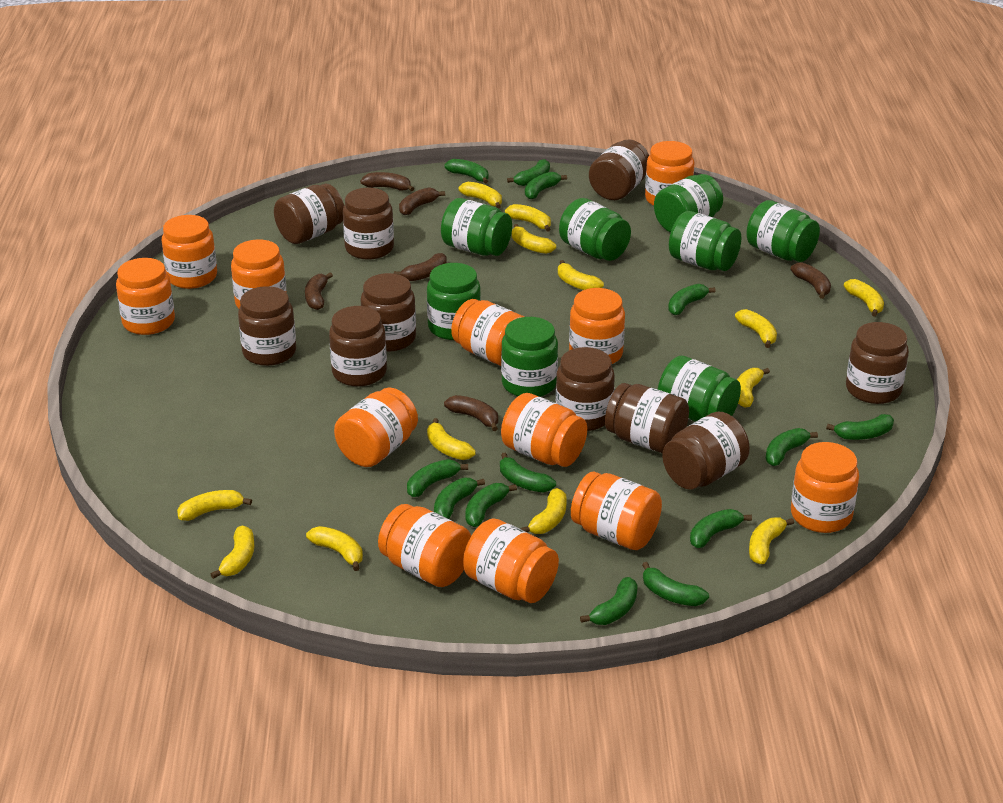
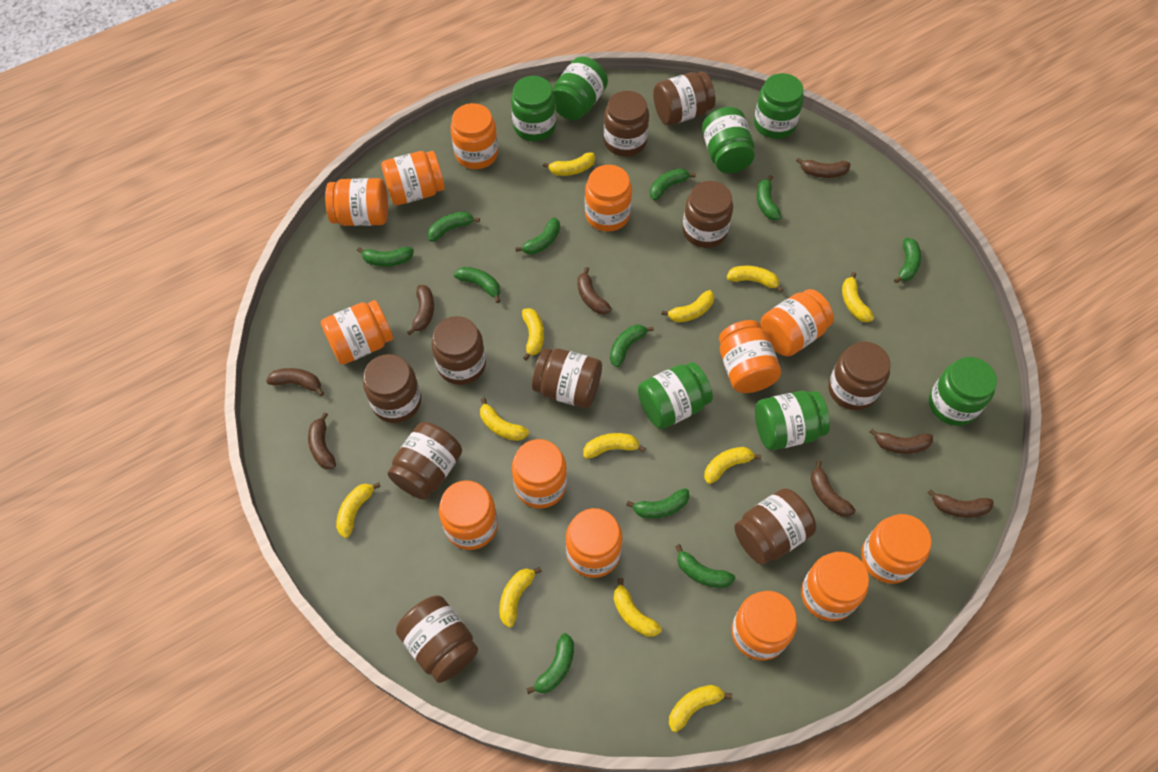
brown banana: 6 -> 8
green banana: 13 -> 11
green jar: 8 -> 7
orange jar: 12 -> 13
yellow banana: 13 -> 12

